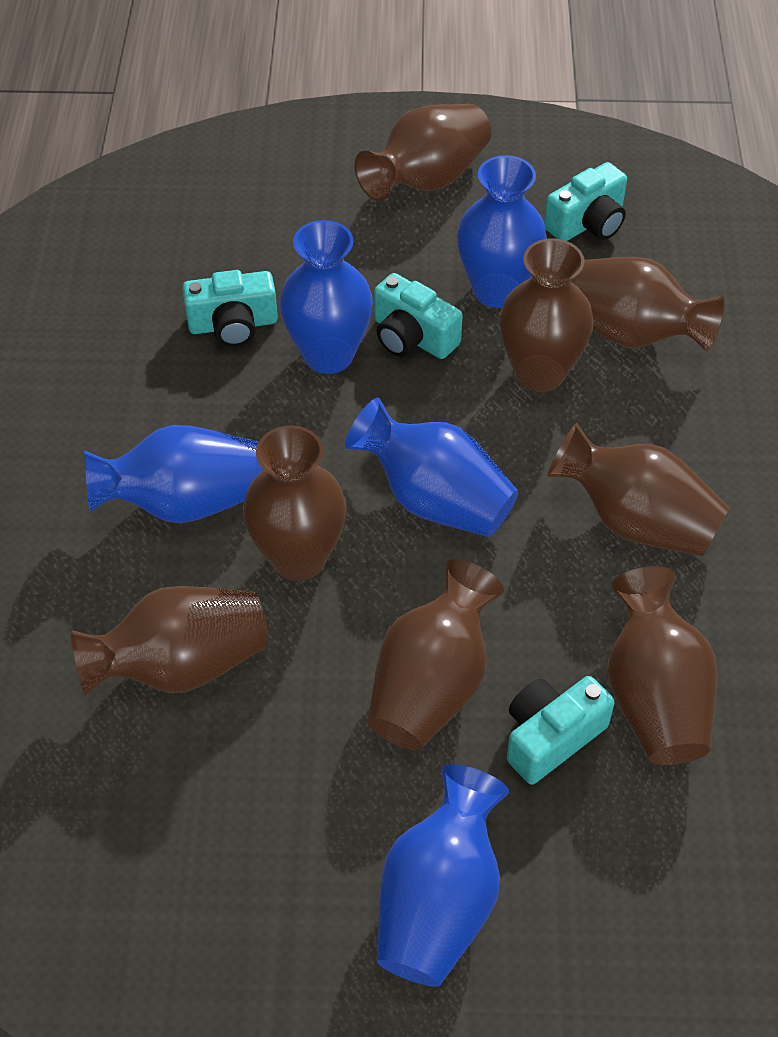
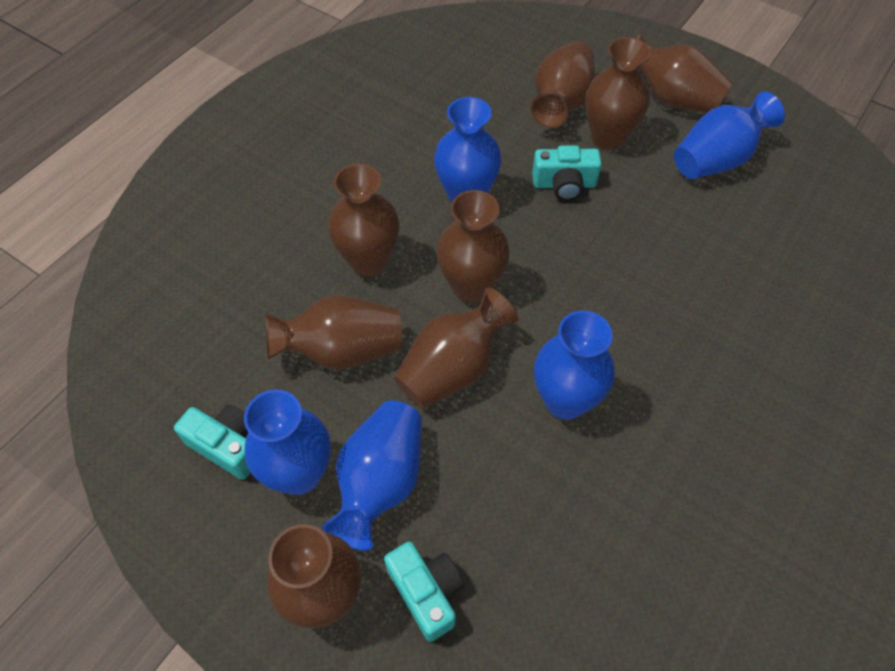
turquoise camera: 4 -> 3

